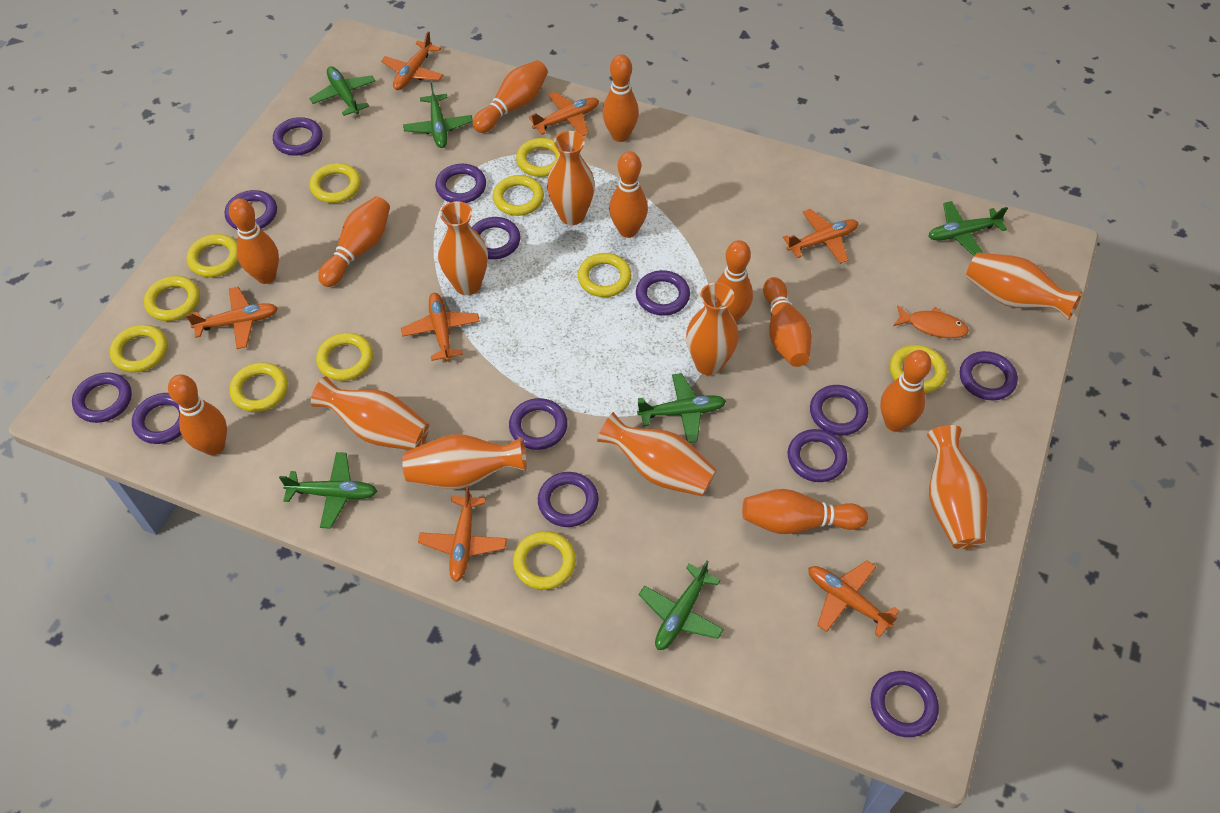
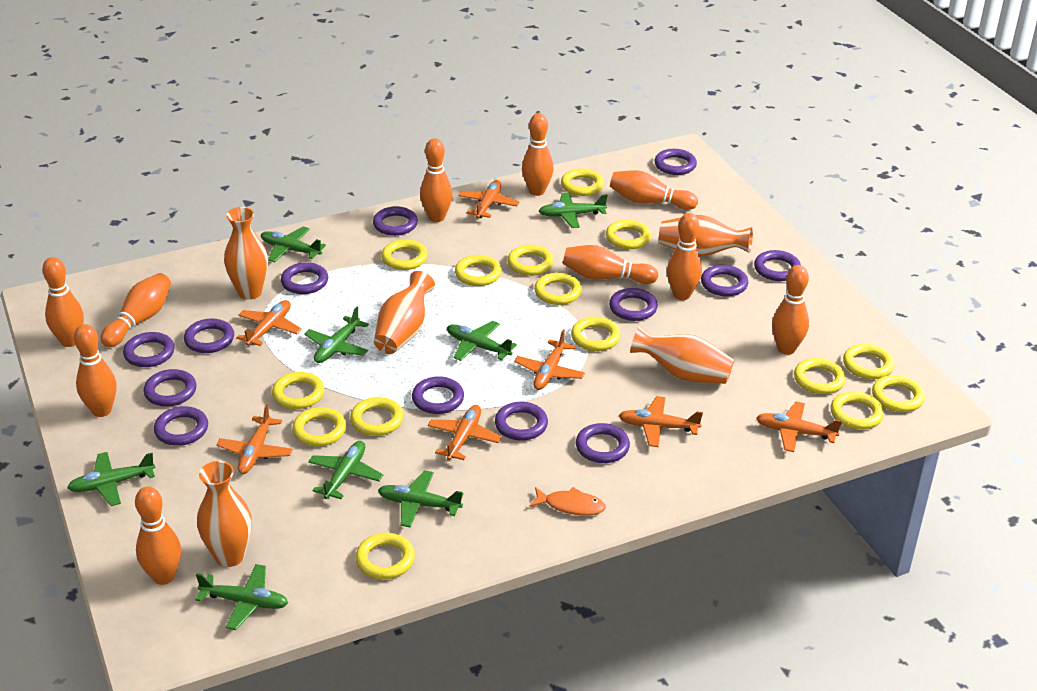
green plane: 6 -> 8
orange vase: 8 -> 5
yellow ring: 11 -> 15

